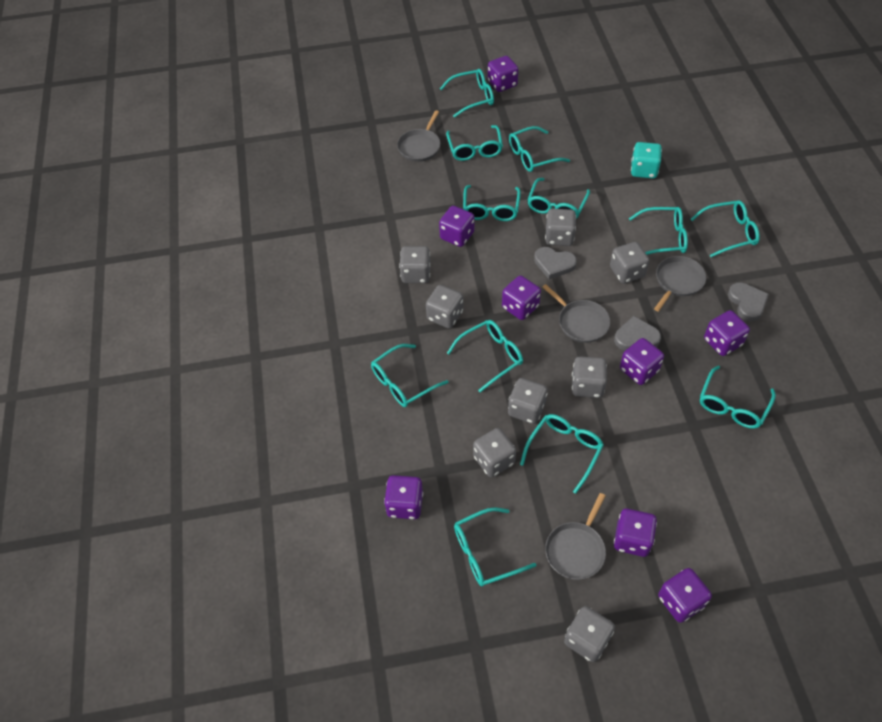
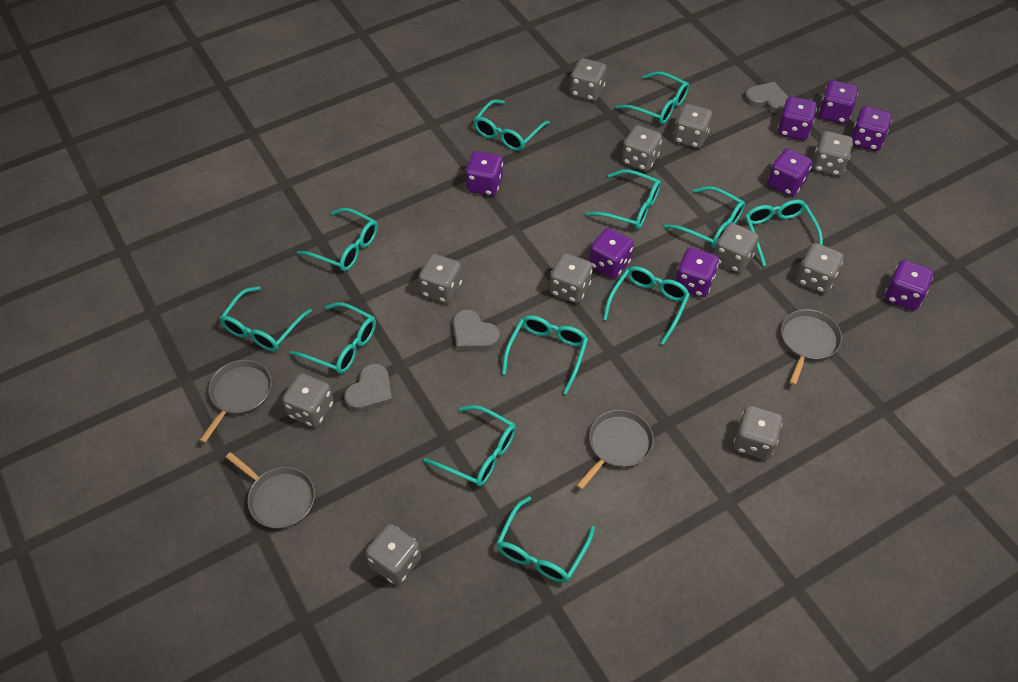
grey dice: 8 -> 11
turquoise dice: 1 -> 0

